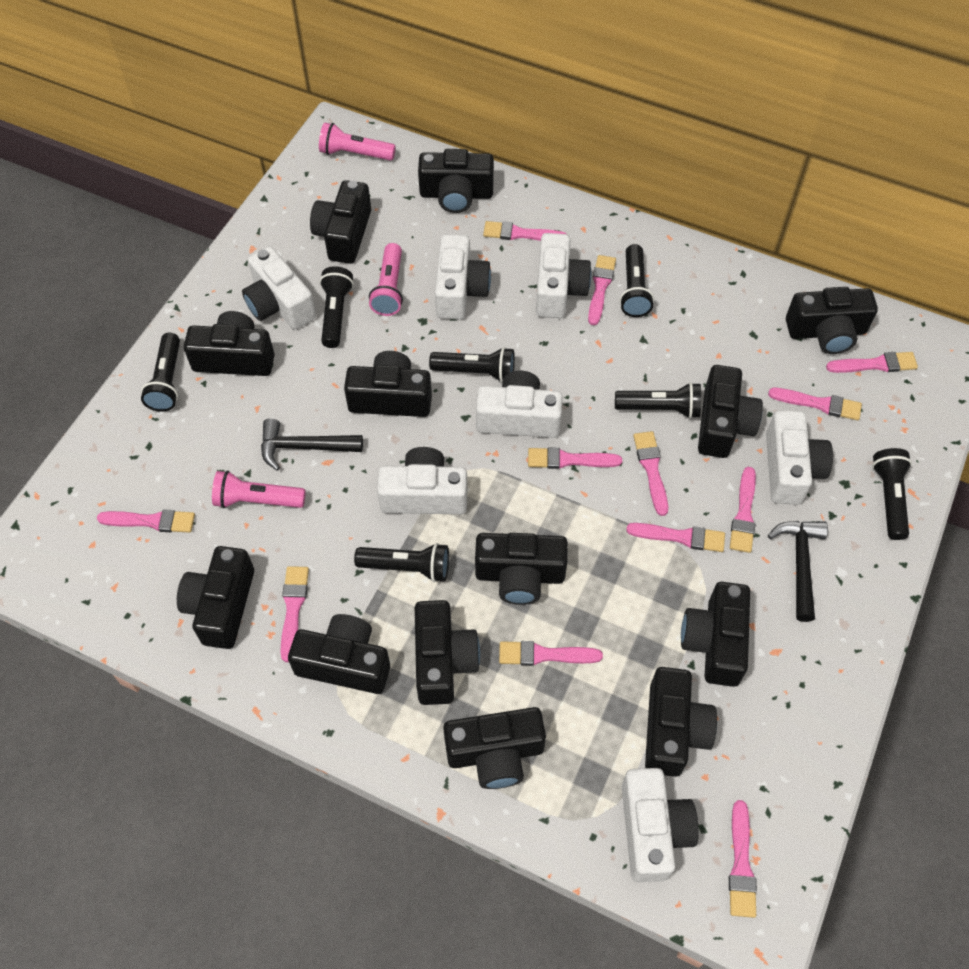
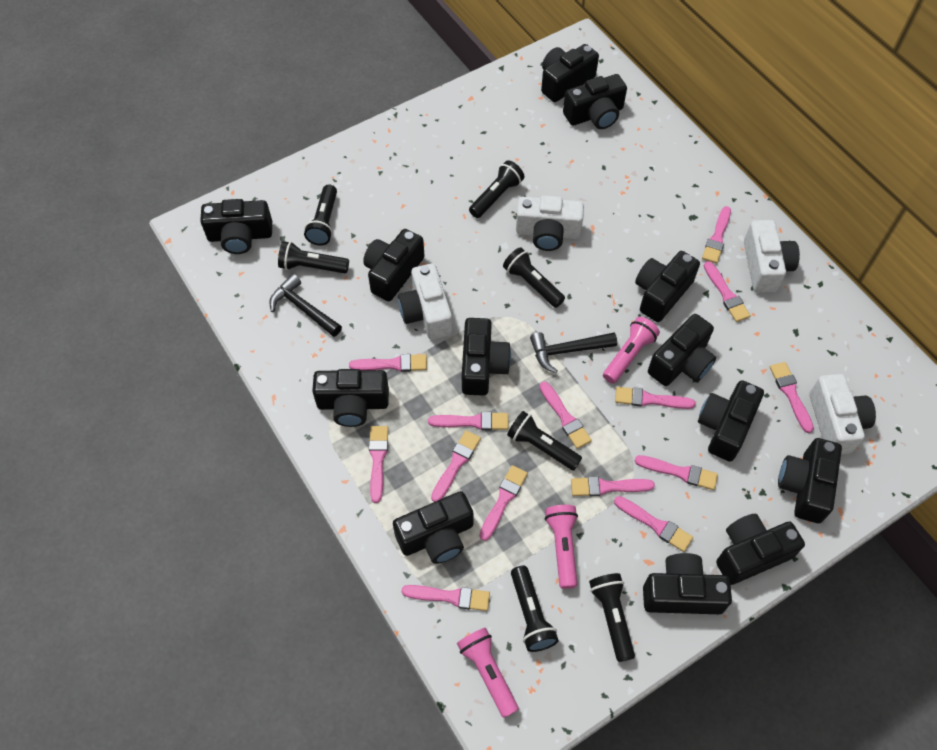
pink brush: 12 -> 14
white camera: 7 -> 4

